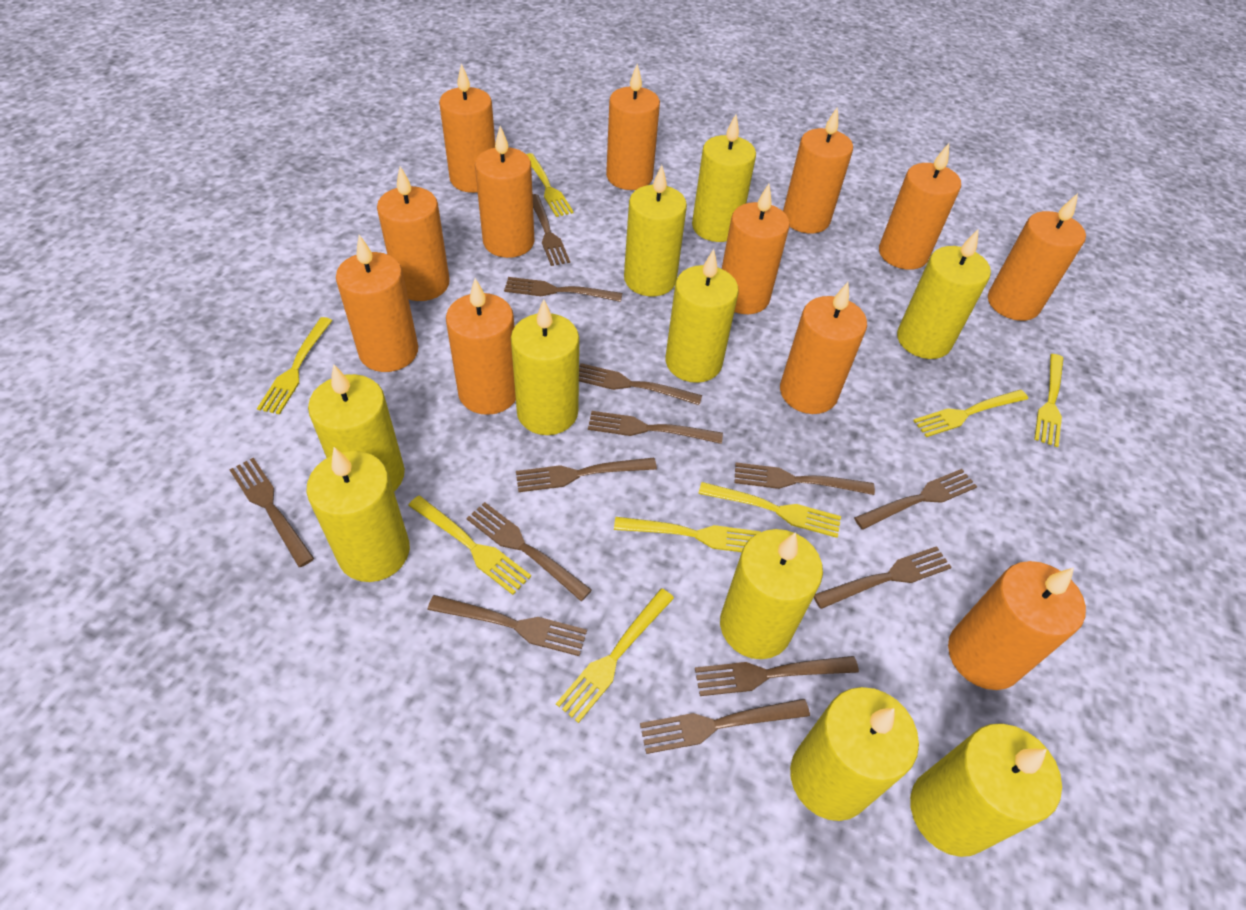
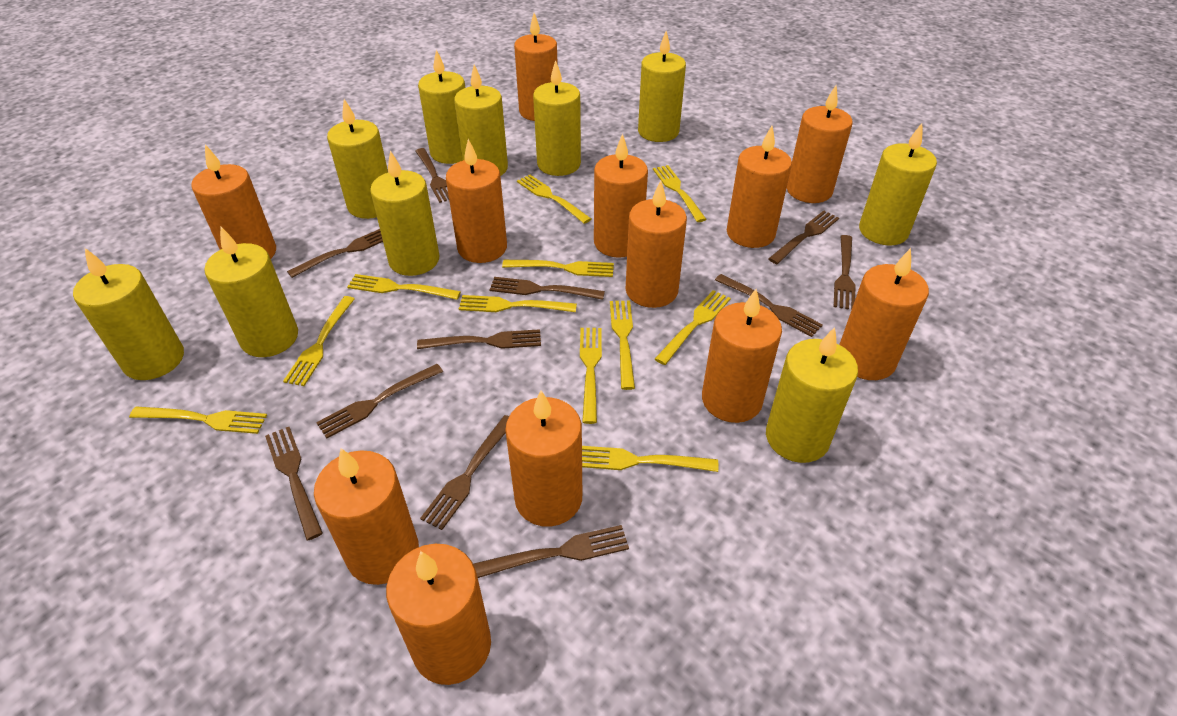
brown fork: 13 -> 11
yellow fork: 8 -> 11

